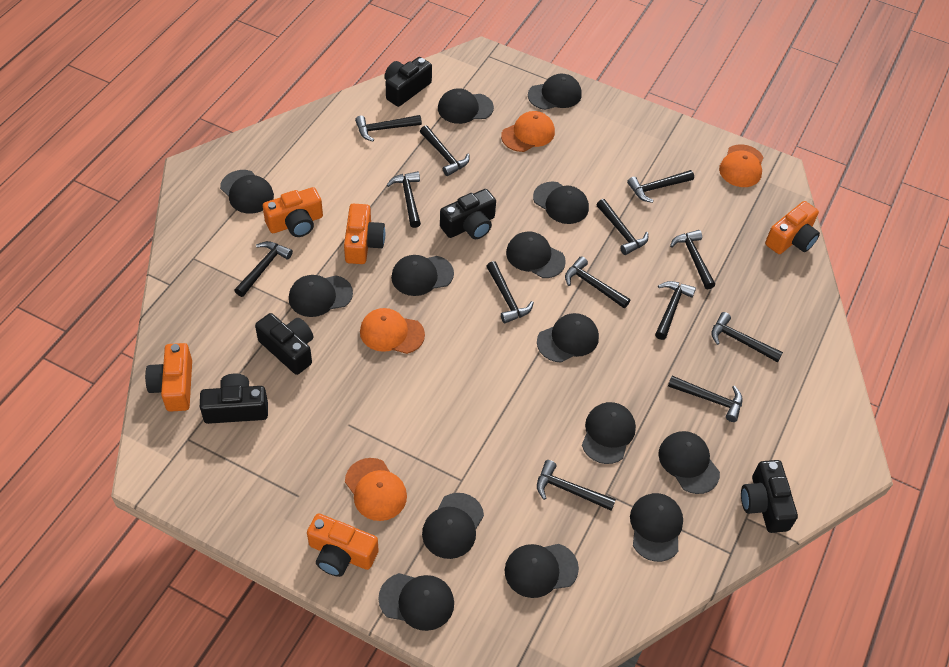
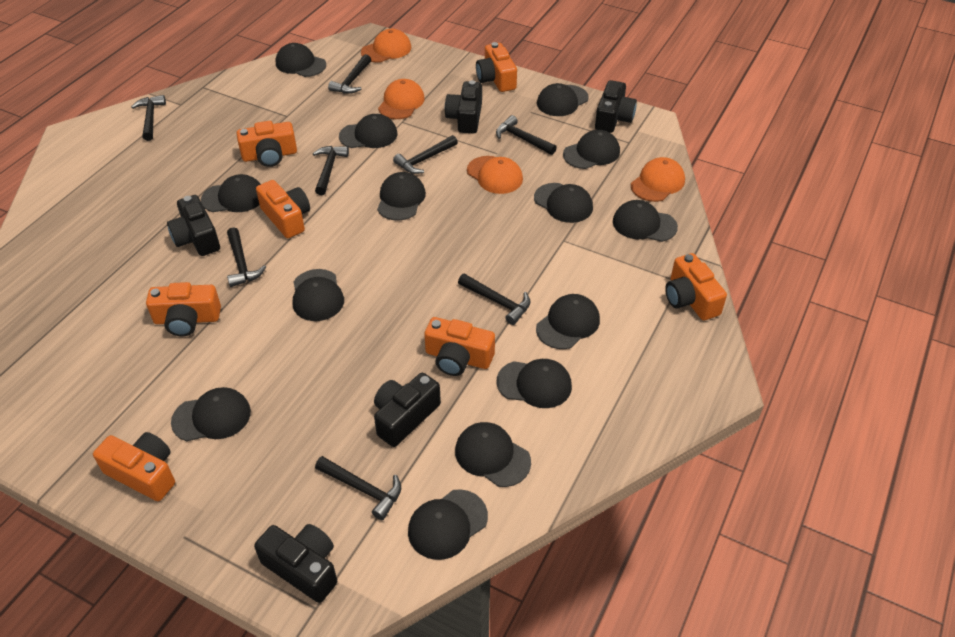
black hammer: 13 -> 8
orange camera: 5 -> 7

